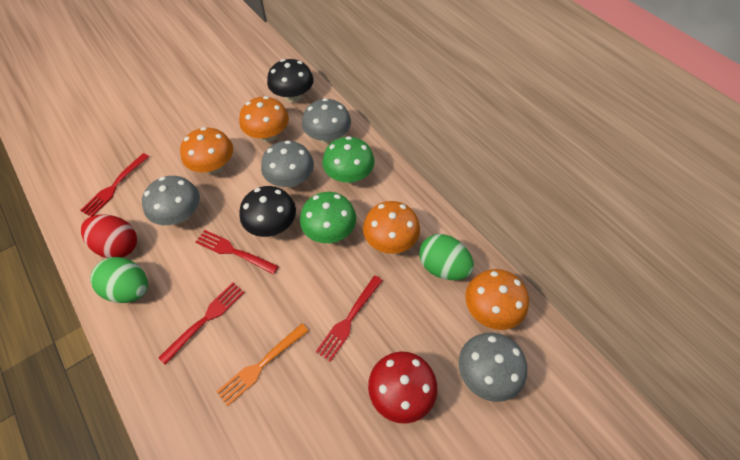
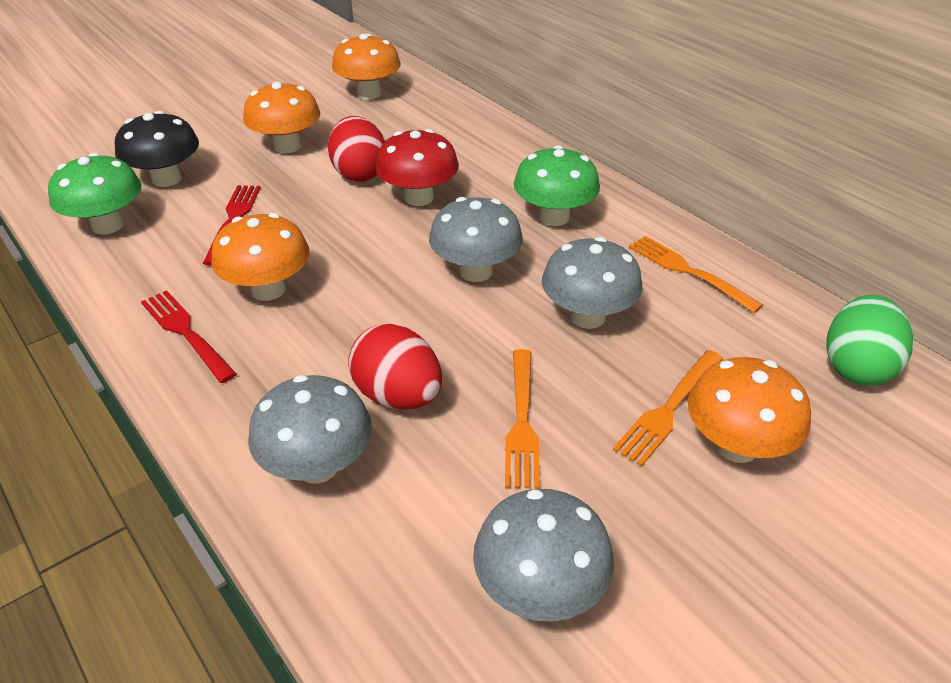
black mushroom: 2 -> 1
green egg: 2 -> 1
orange fork: 1 -> 3
red egg: 1 -> 2
red fork: 4 -> 2

